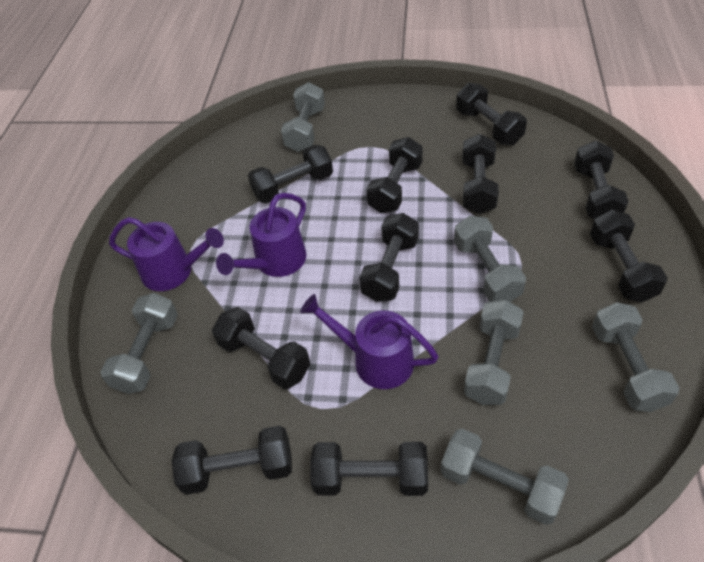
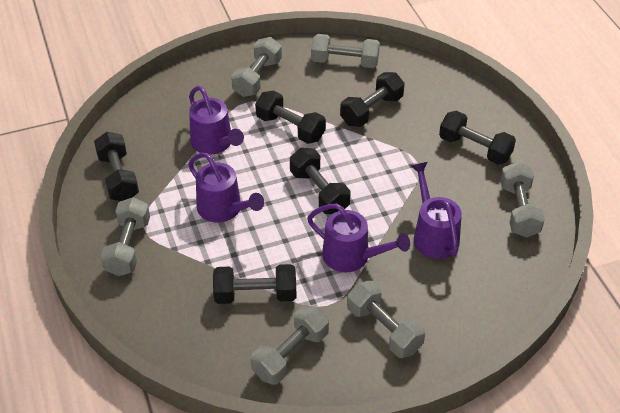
black dumbbell: 10 -> 6
purple watering can: 3 -> 4

